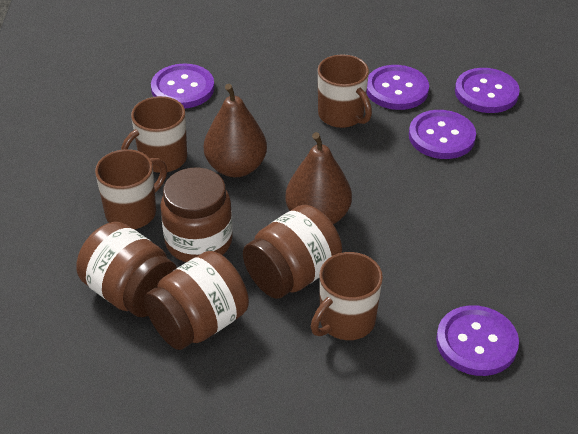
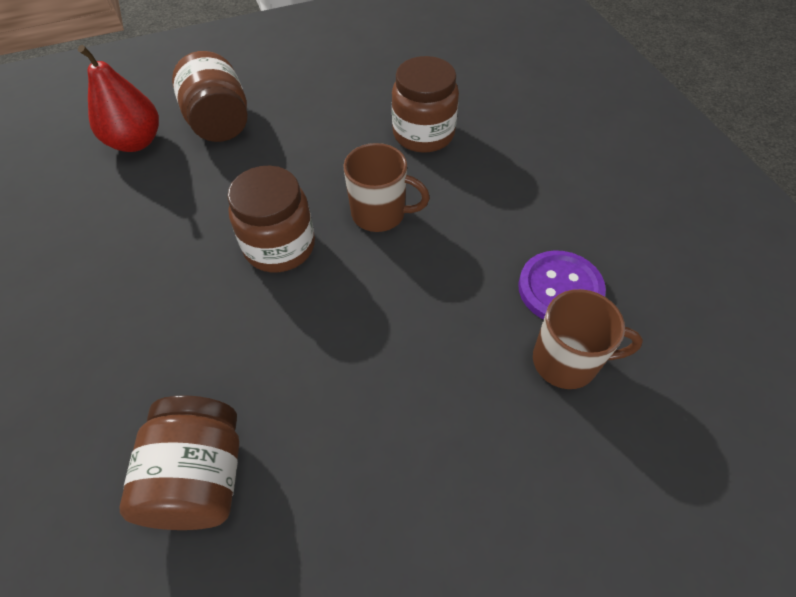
brown mug: 4 -> 2
brown pear: 2 -> 0
purple button: 5 -> 1
red pear: 0 -> 1

